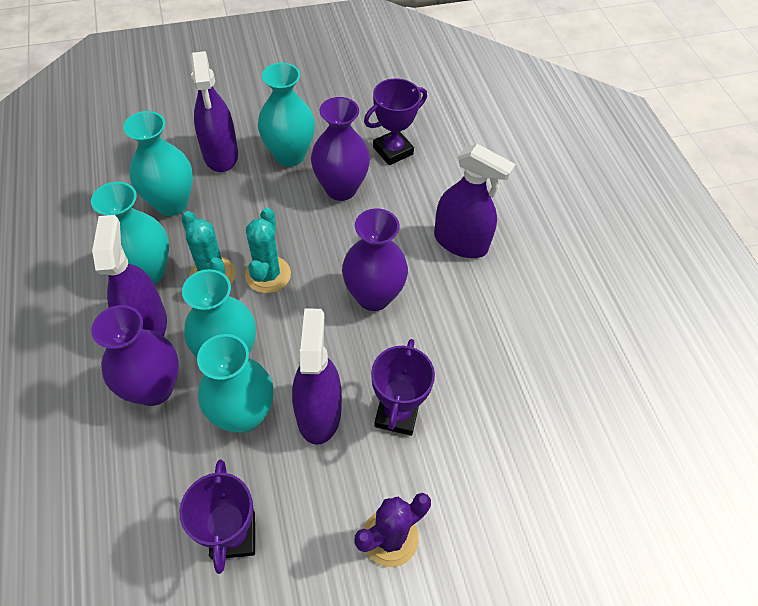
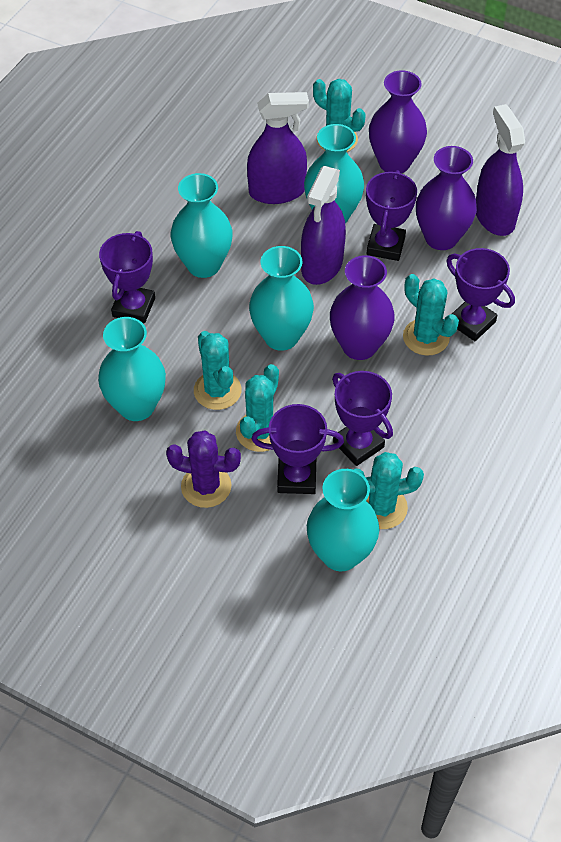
purple spray bottle: 4 -> 3
purple trophy: 3 -> 5
turquoise cactus: 2 -> 5

